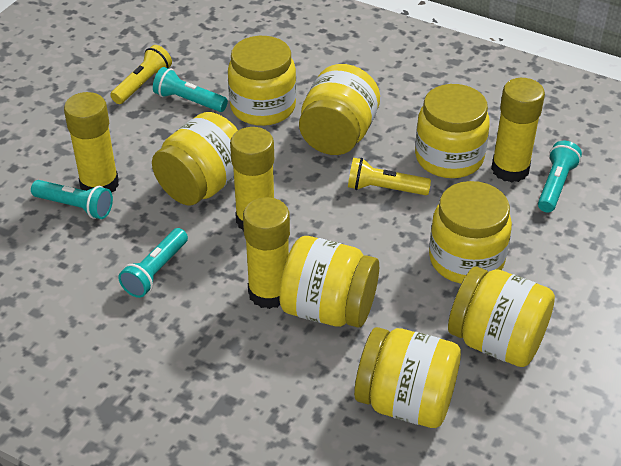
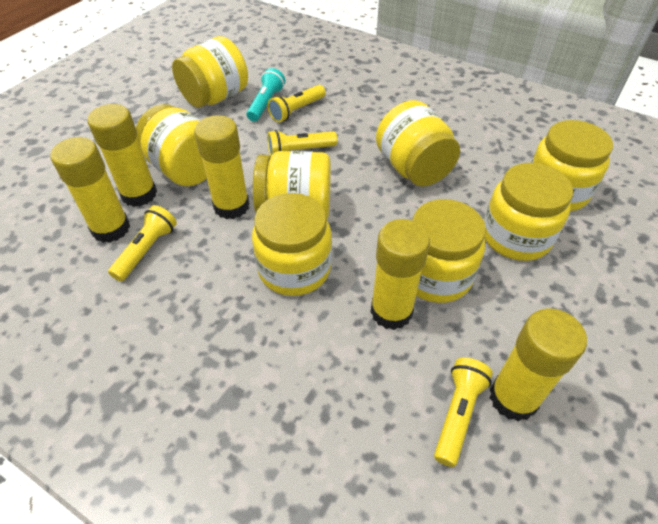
turquoise flashlight: 4 -> 1
yellow flashlight: 2 -> 4
yellow glue stick: 4 -> 5

